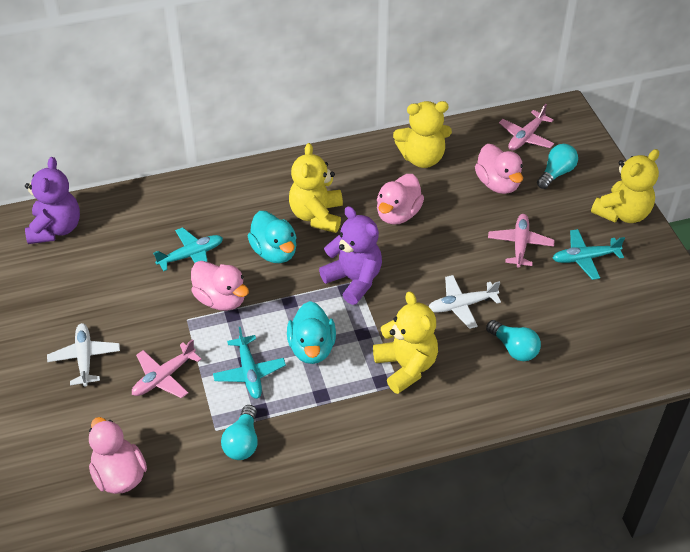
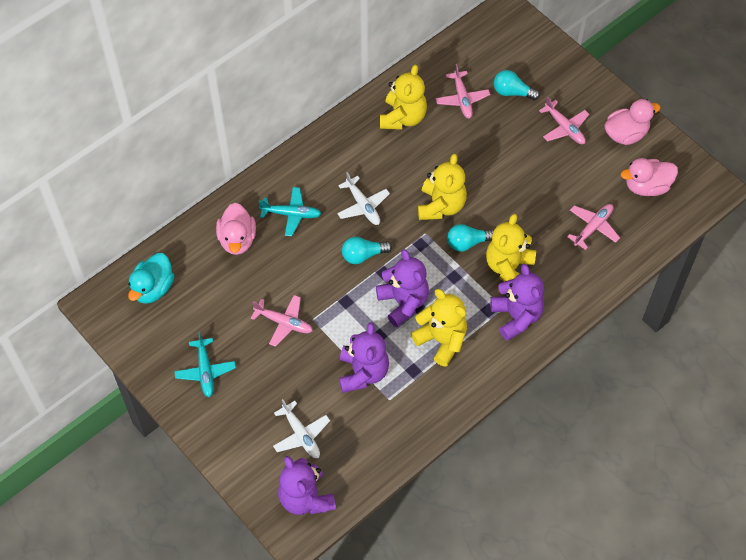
pink duck: 4 -> 3
pink plane: 3 -> 4
purple teddy bear: 2 -> 4
turquoise duck: 2 -> 1
turquoise plane: 3 -> 2

